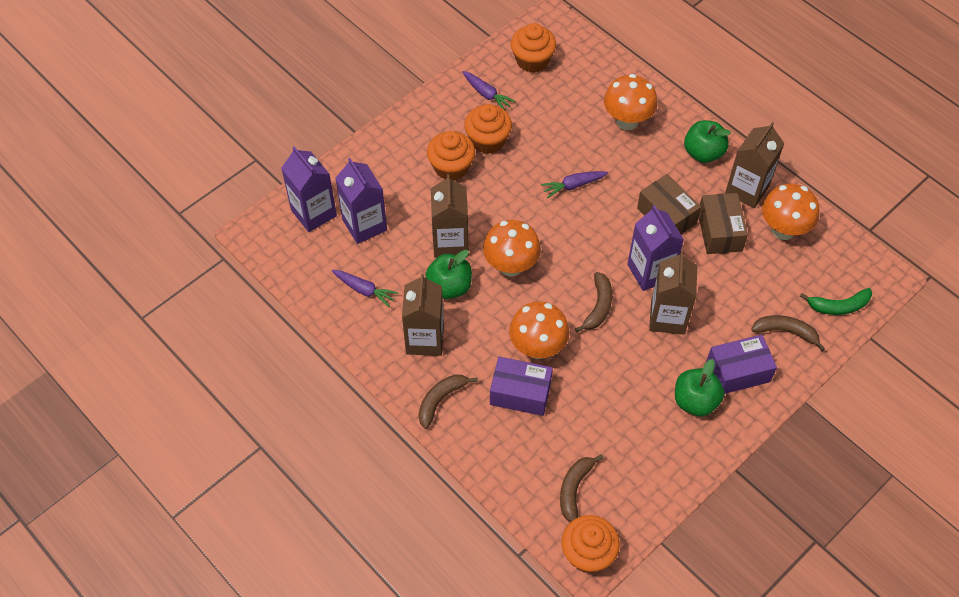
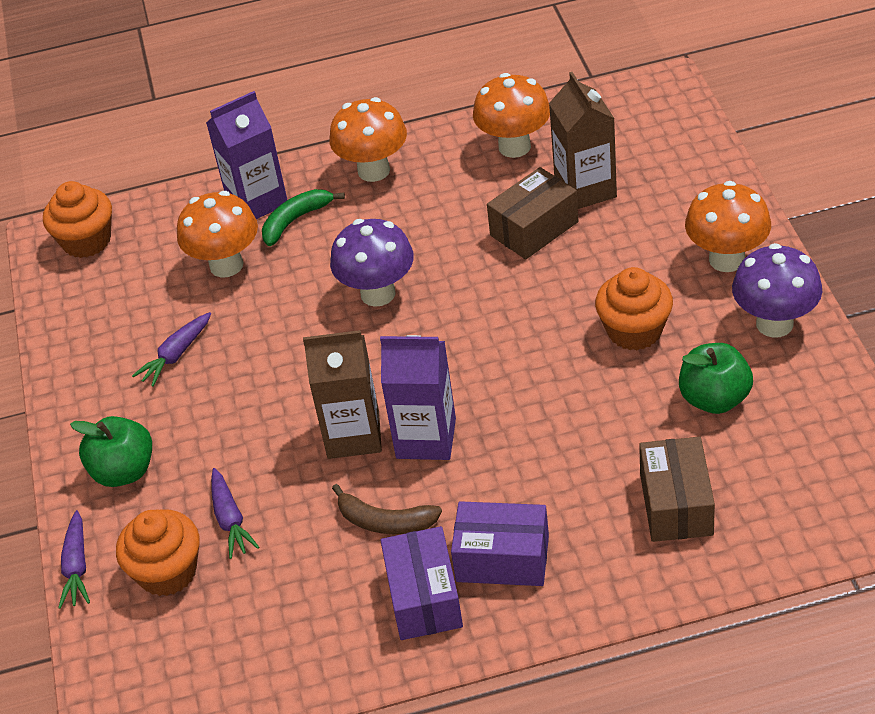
brown banana: 4 -> 1
brown carton: 4 -> 2
green apple: 3 -> 2
orange cupcake: 4 -> 3
purple carton: 3 -> 2
purple mushroom: 0 -> 2

